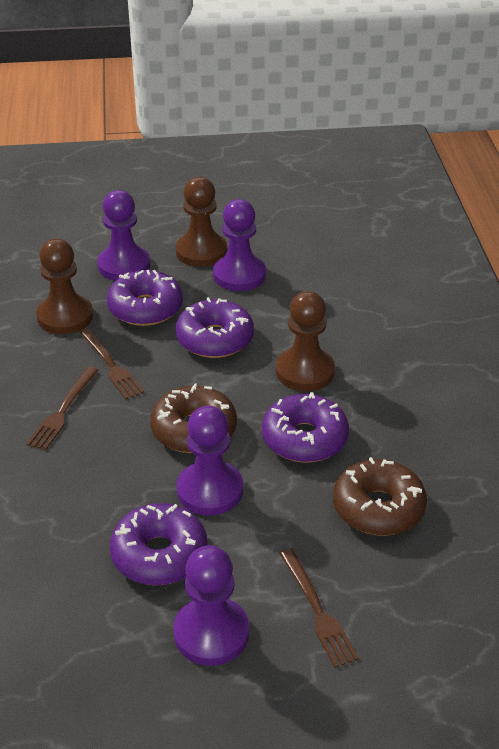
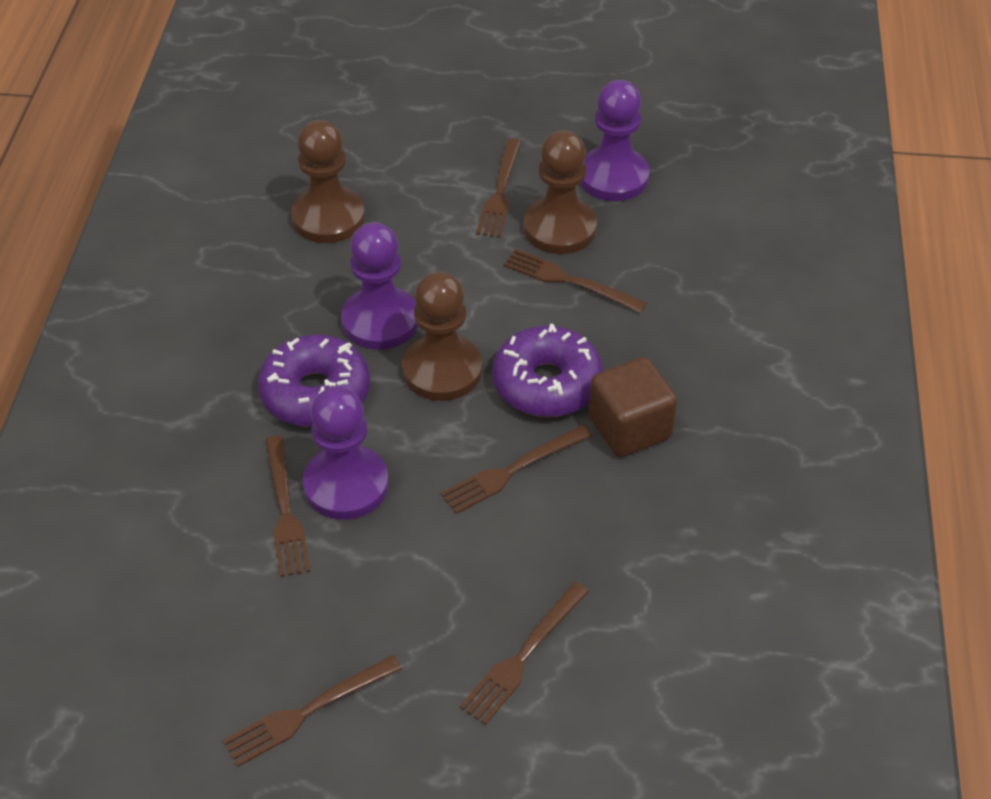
brown cube: 0 -> 1
brown donut: 2 -> 0
brown fork: 3 -> 6
purple donut: 4 -> 2
purple pawn: 4 -> 3

